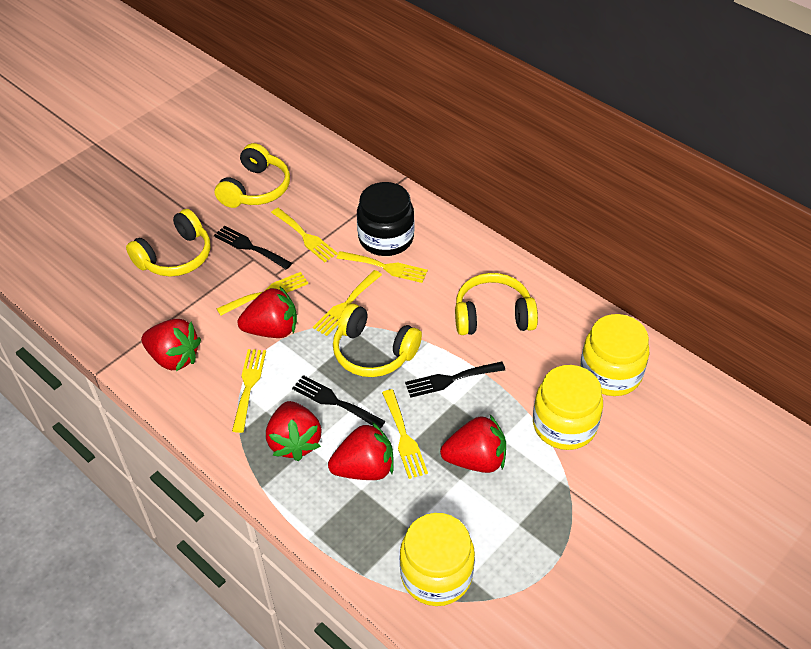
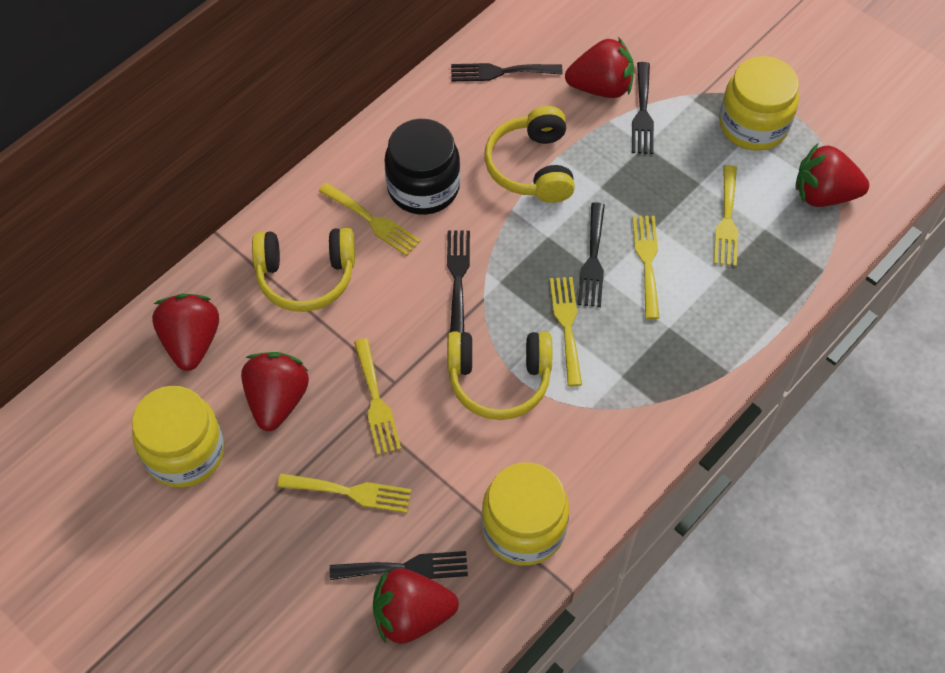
black fork: 3 -> 5
yellow headphones: 4 -> 3

